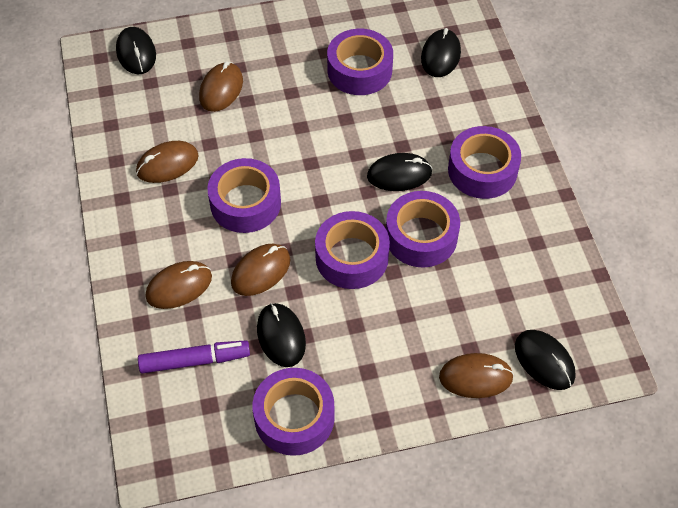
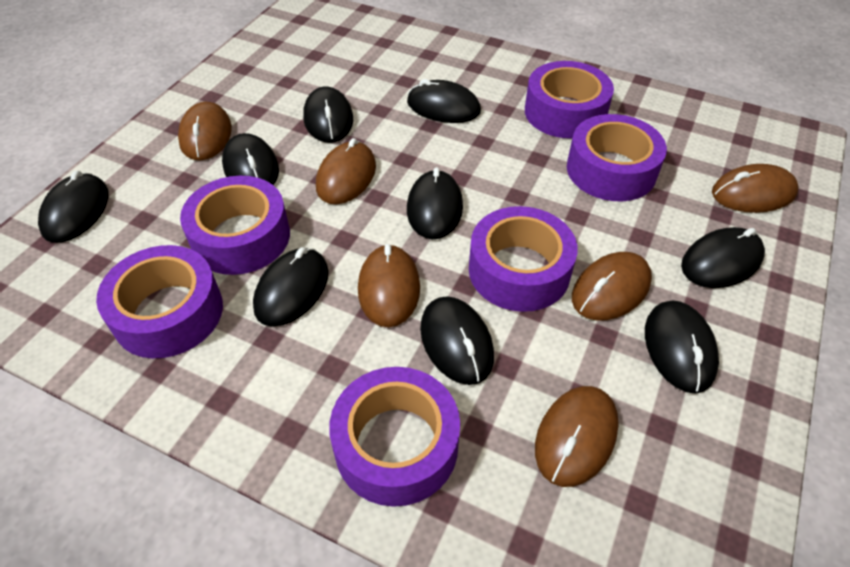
black mouse: 5 -> 9
brown mouse: 5 -> 6
purple marker: 1 -> 0

